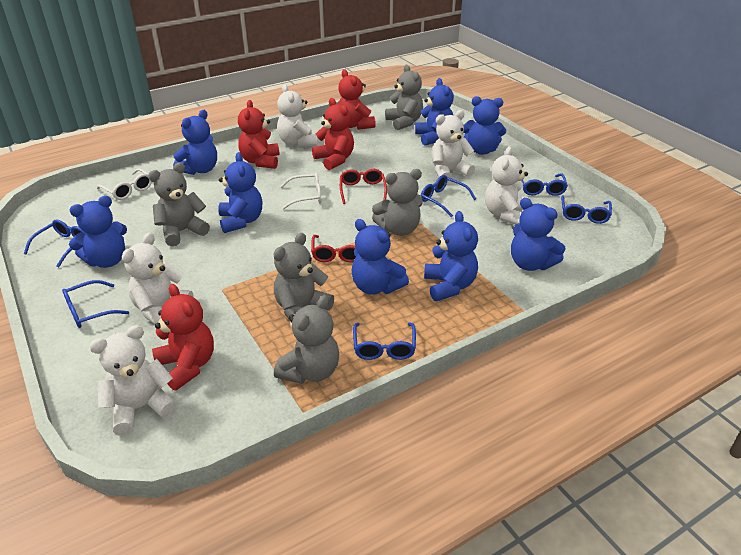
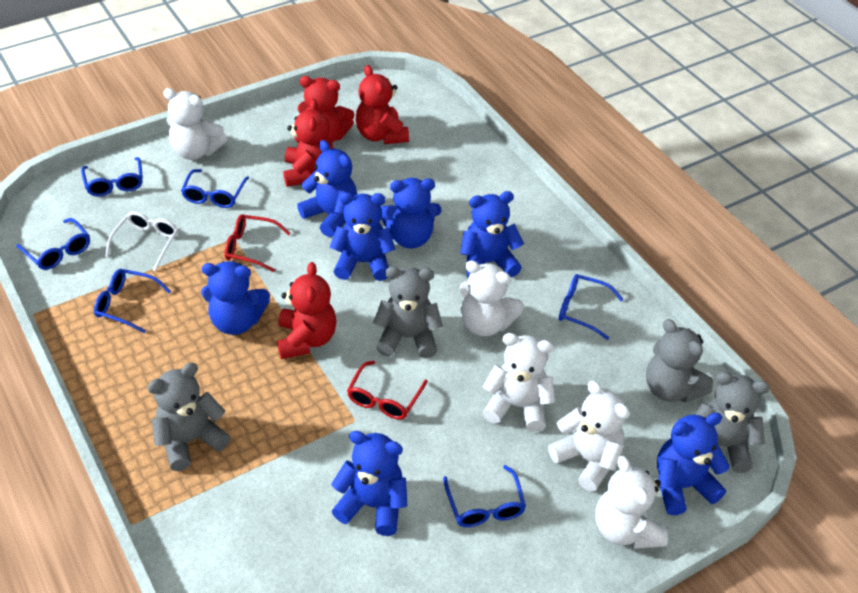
blue teddy bear: 8 -> 7
grey teddy bear: 5 -> 4
white glasses: 2 -> 1

